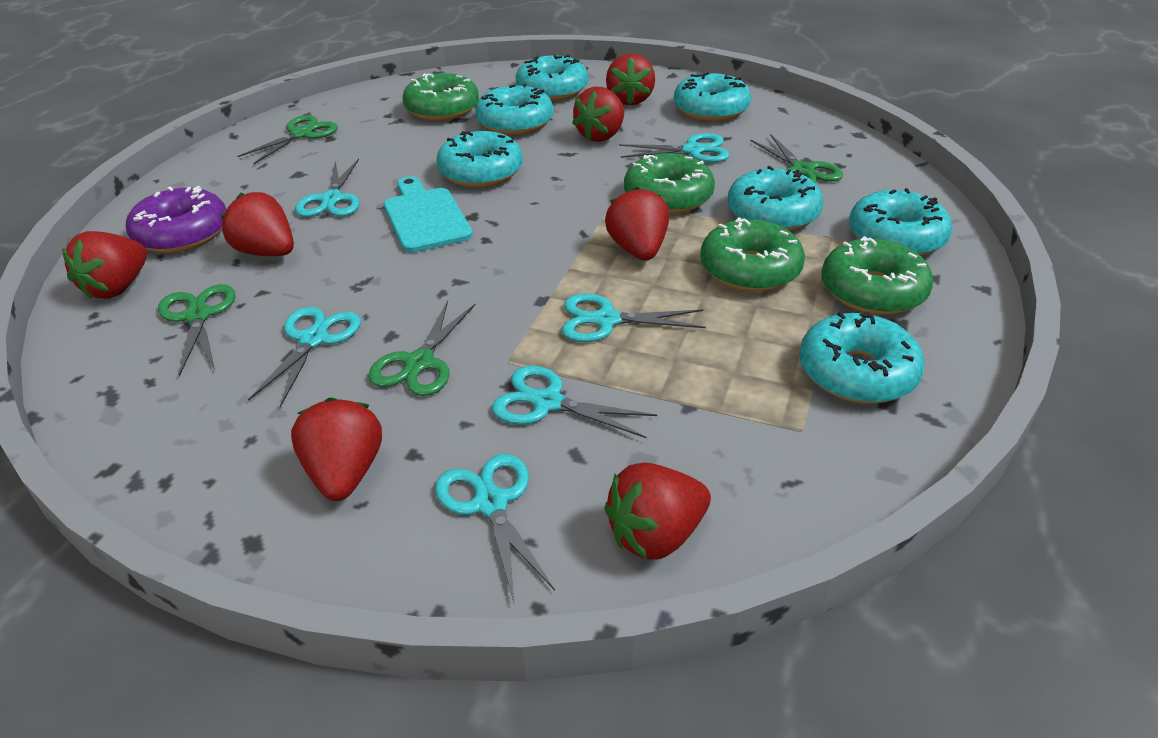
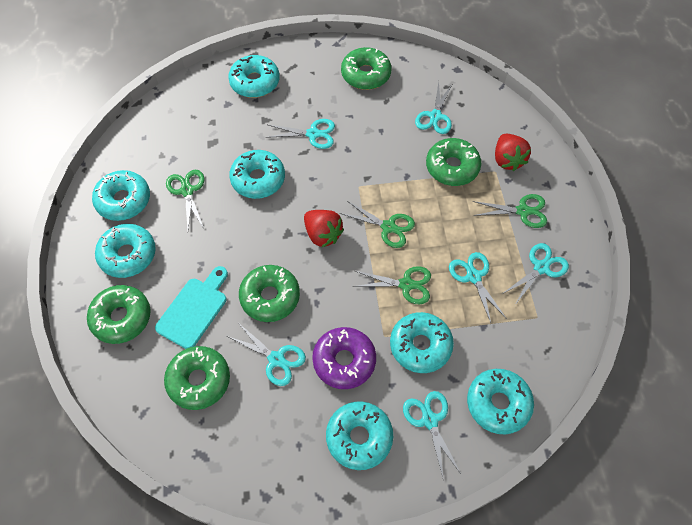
green donut: 4 -> 5
red strawberry: 7 -> 2

